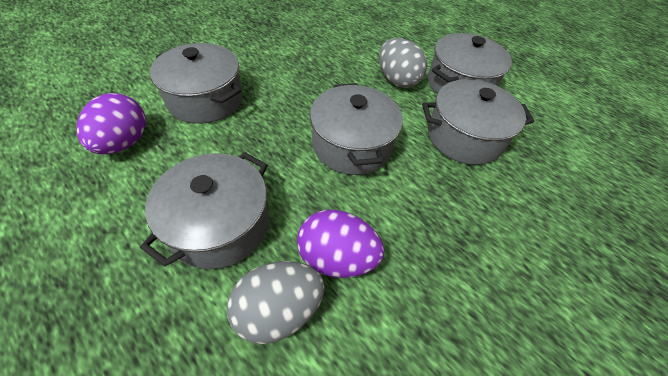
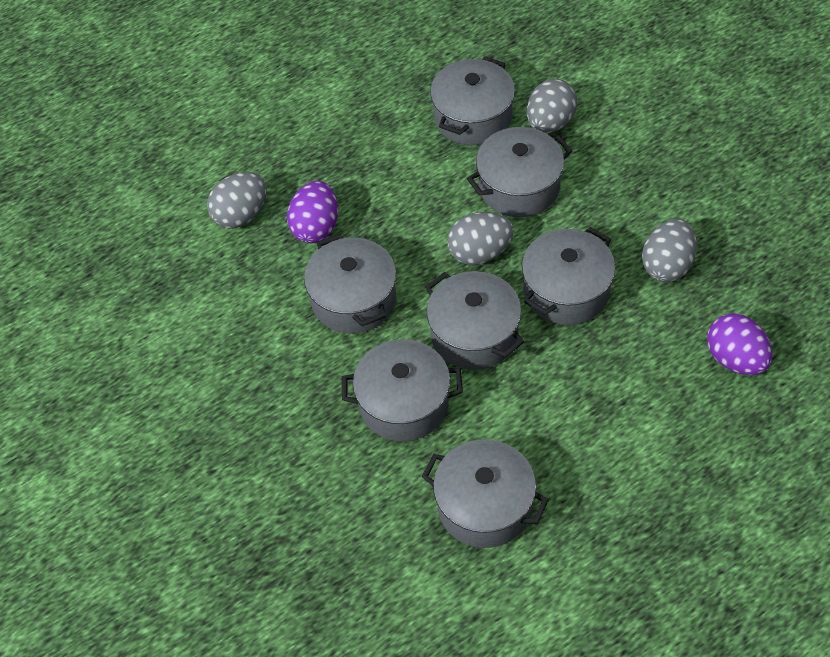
grey egg: 2 -> 4
grey pot: 5 -> 7

